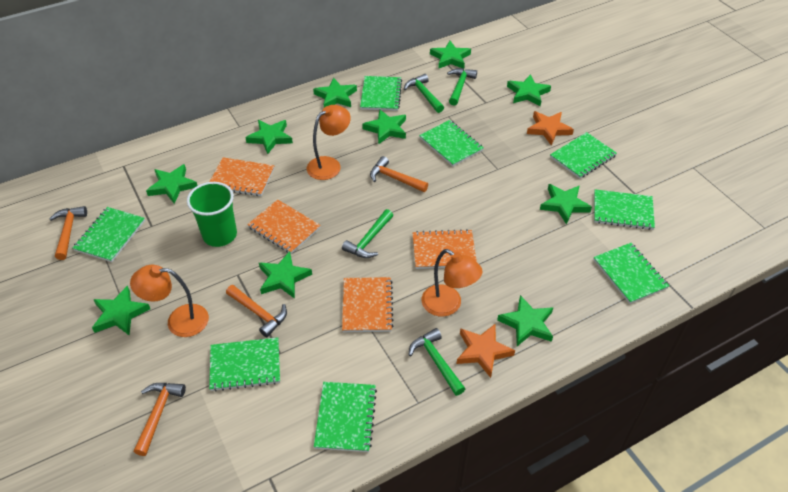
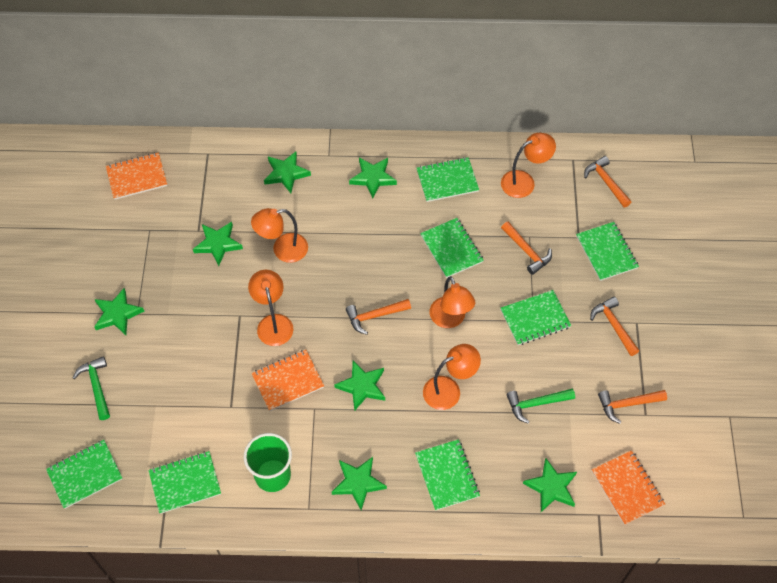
green hammer: 4 -> 2
green notebook: 8 -> 7
green star: 10 -> 7
orange hammer: 4 -> 5
orange lamp: 3 -> 5
orange notebook: 4 -> 3
orange star: 2 -> 0

